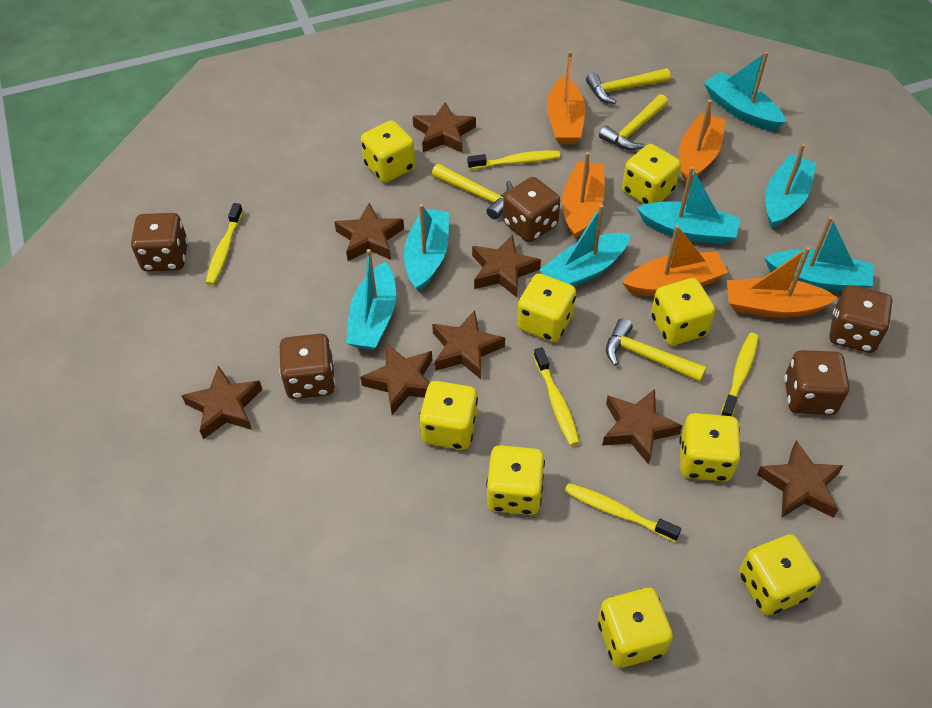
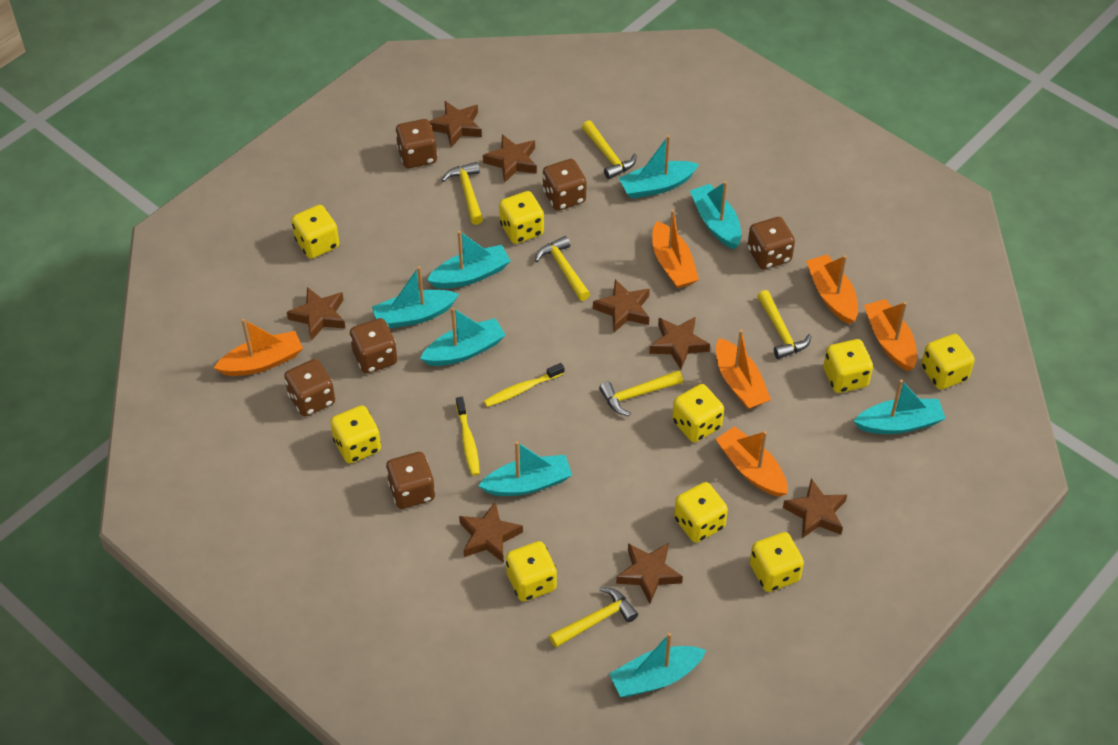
brown dice: 5 -> 6
orange boat: 5 -> 6
turquoise boat: 7 -> 8
yellow hammer: 4 -> 6
yellow toothbrush: 5 -> 2

